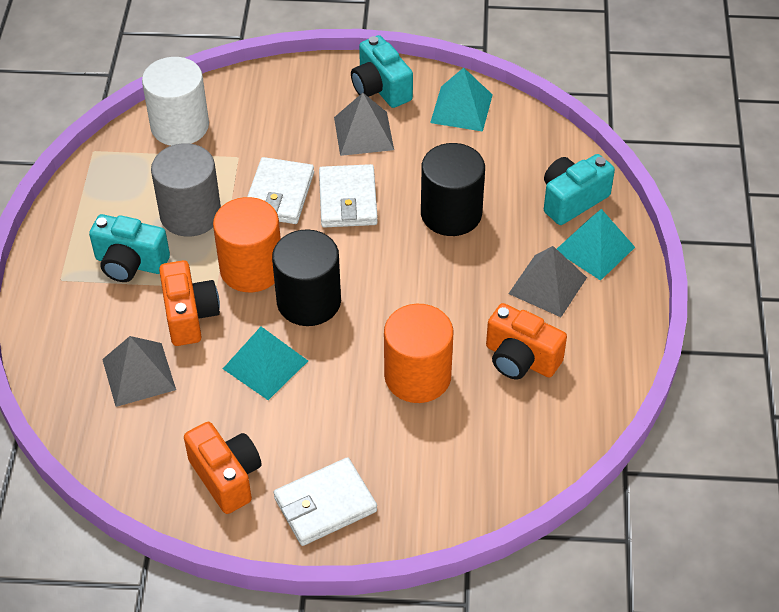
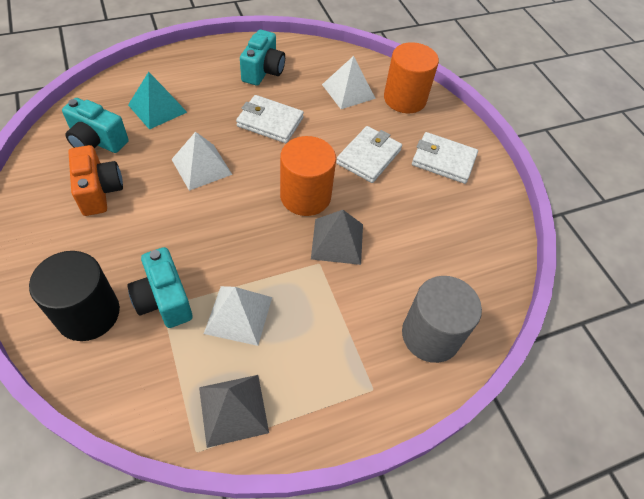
black cylinder: 2 -> 1
grey pyramid: 3 -> 2
orange camera: 3 -> 1
turquoise pyramid: 3 -> 1
white cylinder: 1 -> 0
white pyramid: 0 -> 3

